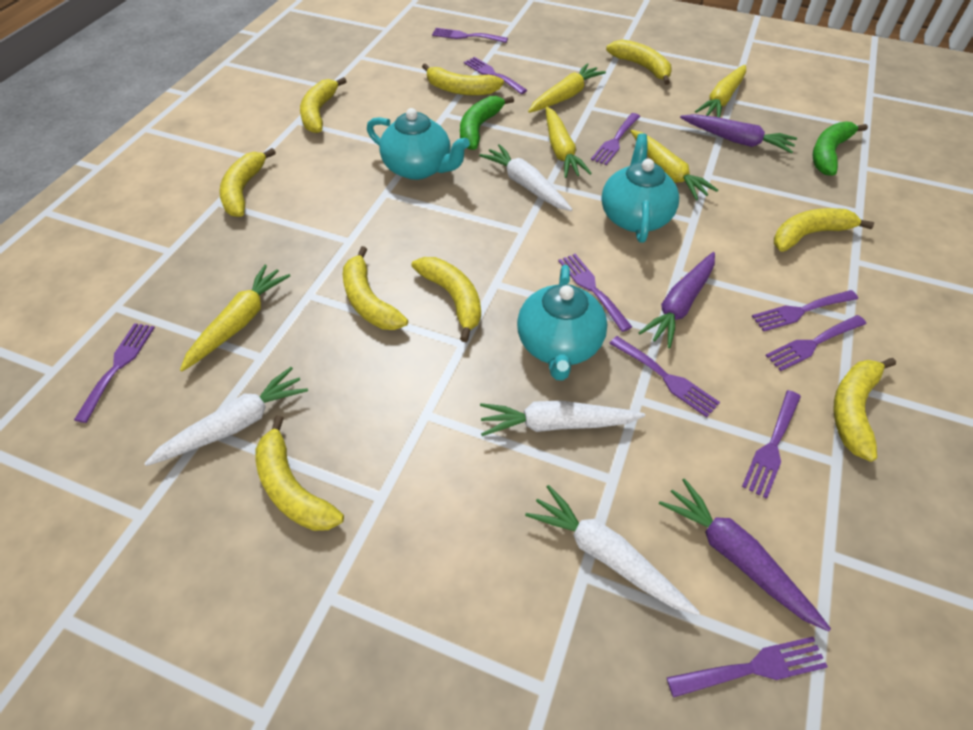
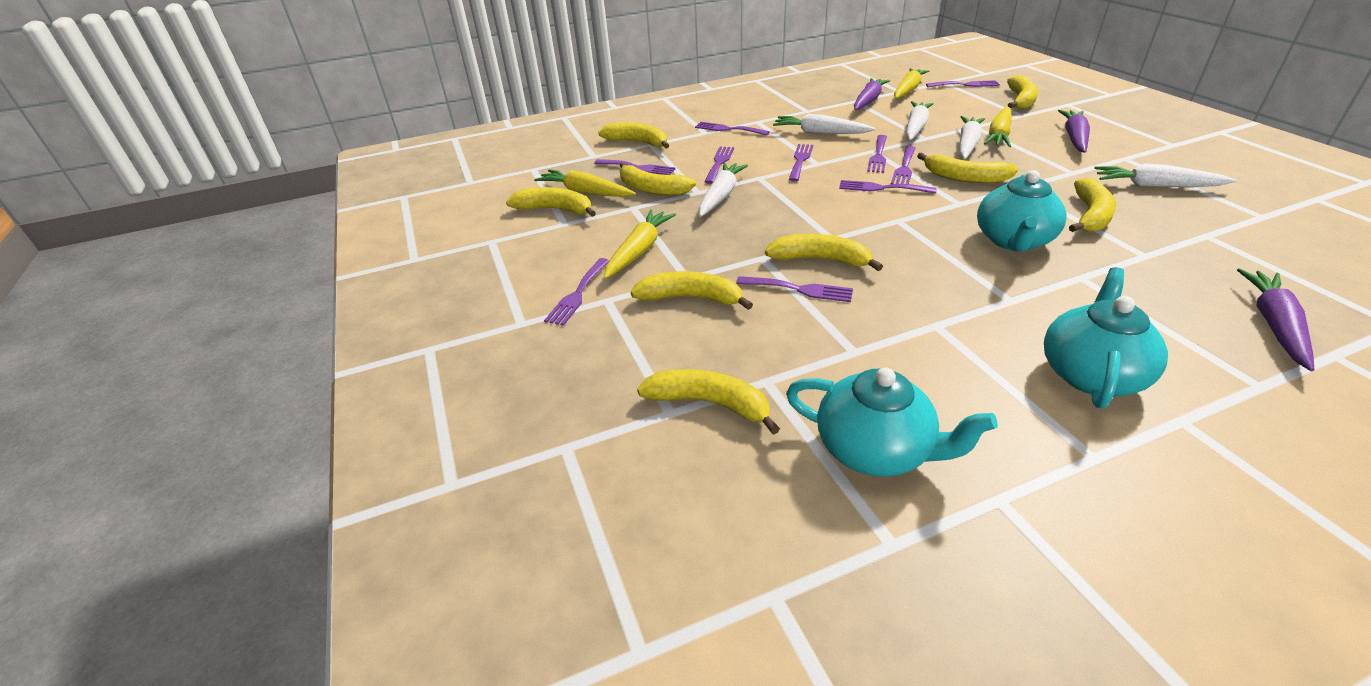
green banana: 2 -> 0
white carrot: 4 -> 5
yellow carrot: 5 -> 4

